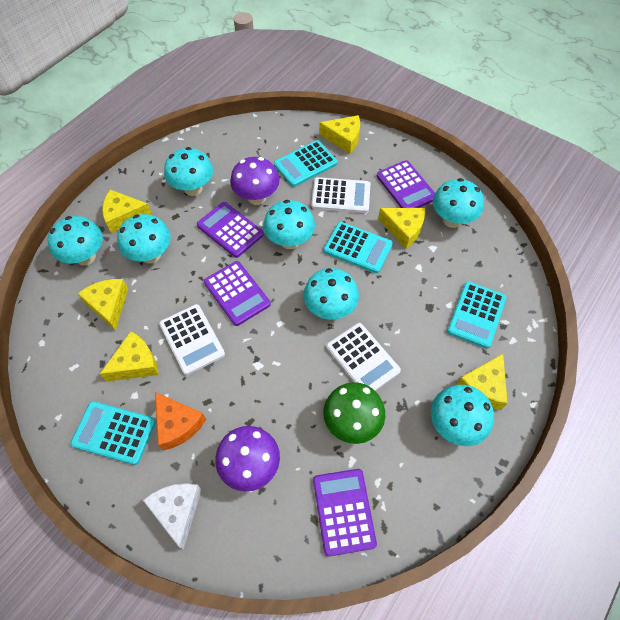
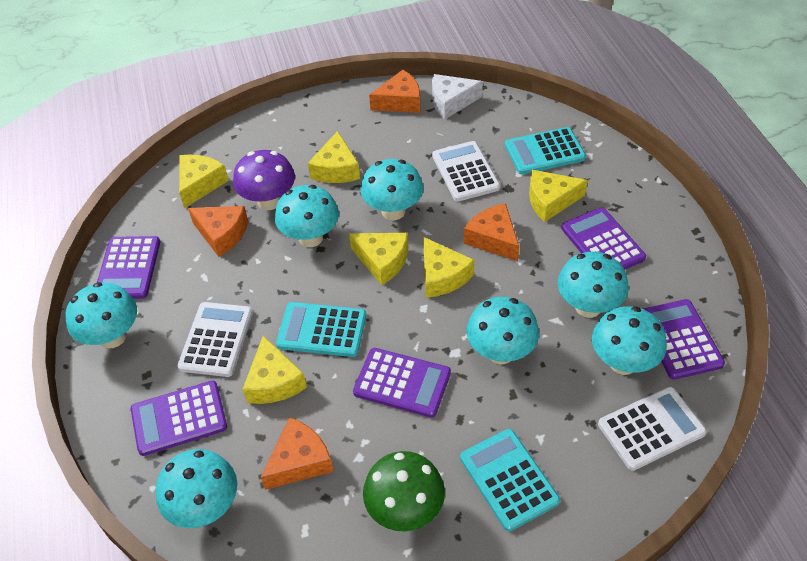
orange cheese: 1 -> 4
purple calculator: 4 -> 5
purple mushroom: 2 -> 1
turquoise calculator: 4 -> 3

